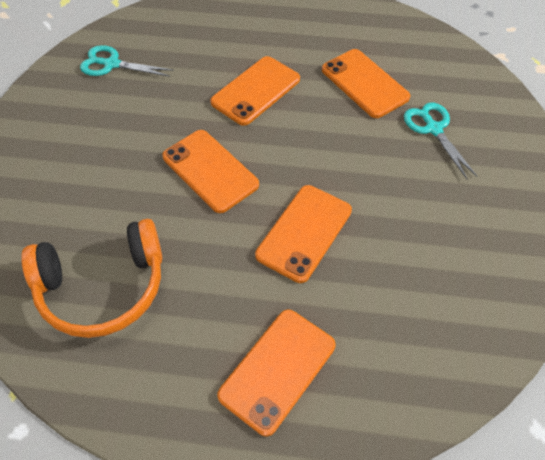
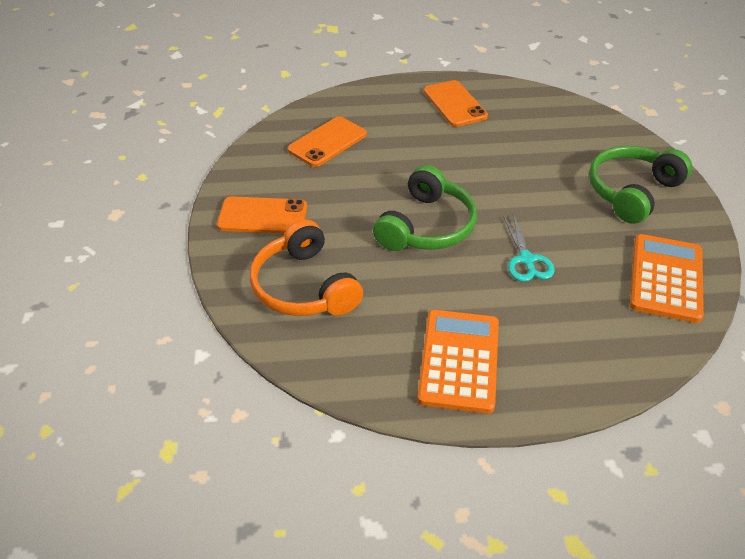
green headphones: 0 -> 2
orange calculator: 0 -> 2
orange phone: 5 -> 3
turquoise scissors: 2 -> 1

